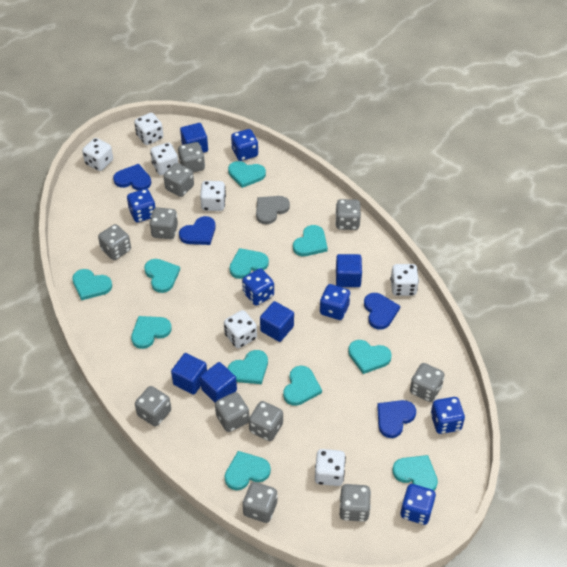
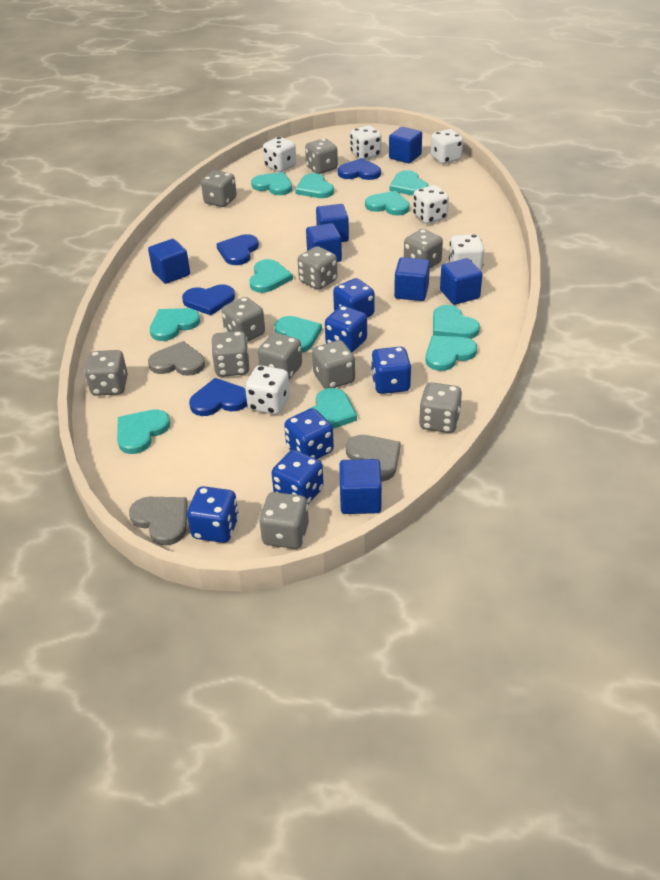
blue cube: 5 -> 7
grey heart: 1 -> 3
white dice: 7 -> 6

